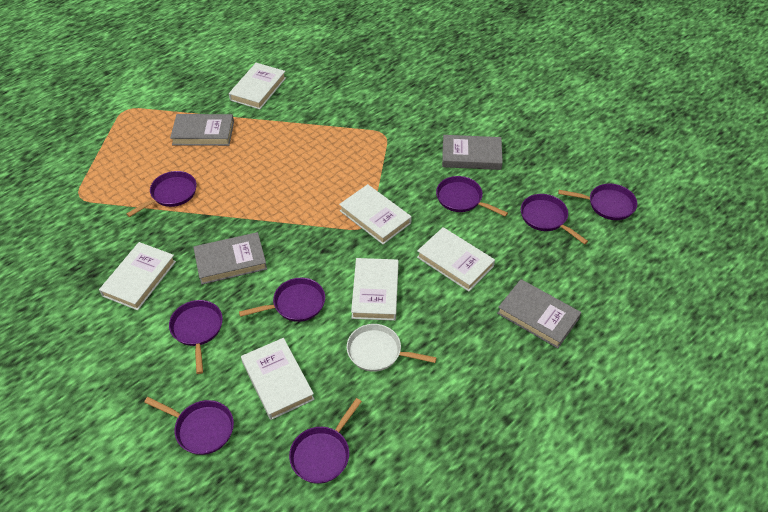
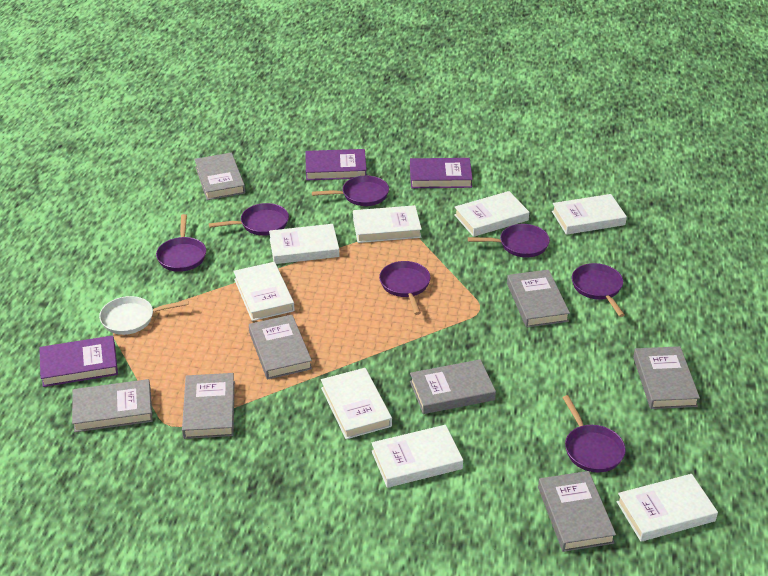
grey book: 4 -> 8
purple book: 0 -> 3
purple pan: 8 -> 7
white book: 6 -> 8

